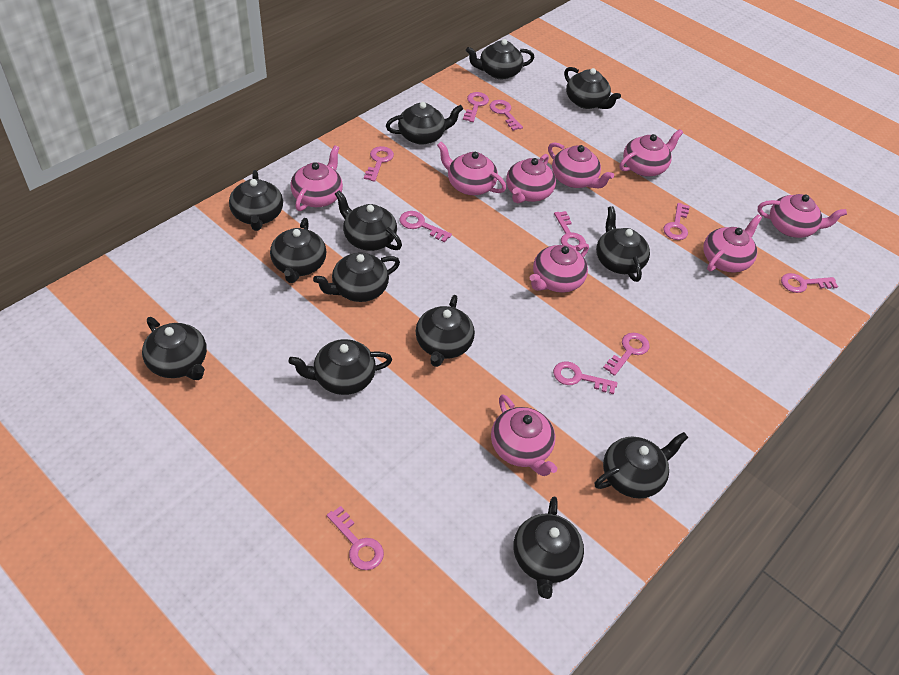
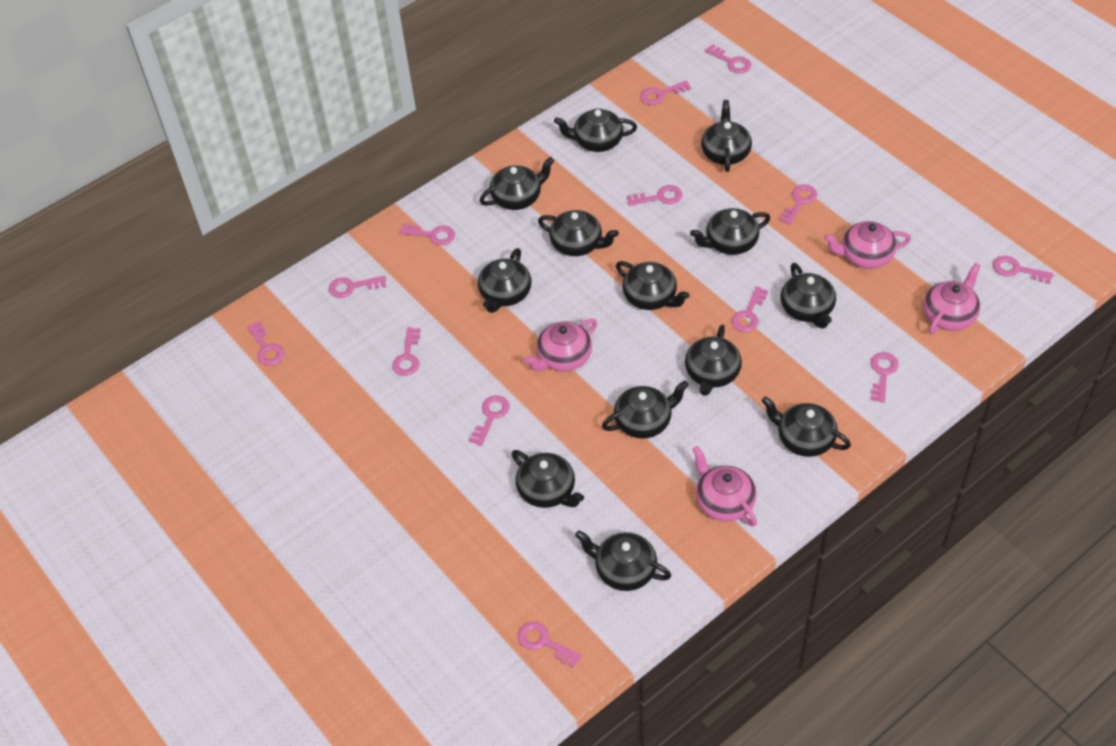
pink key: 10 -> 13
pink teapot: 9 -> 4

